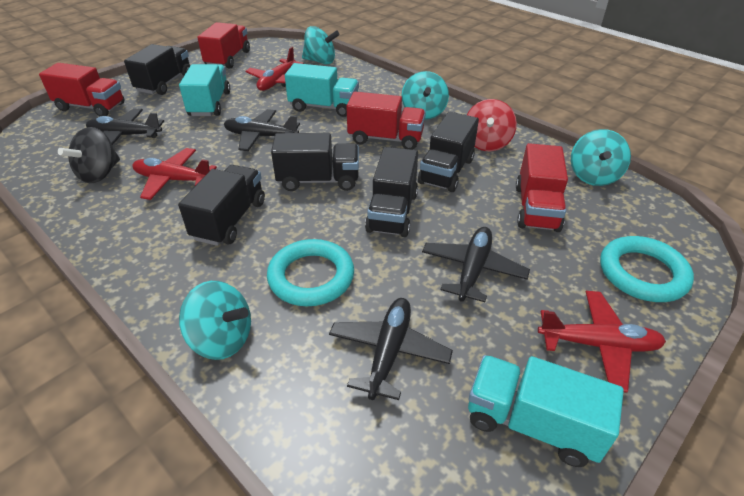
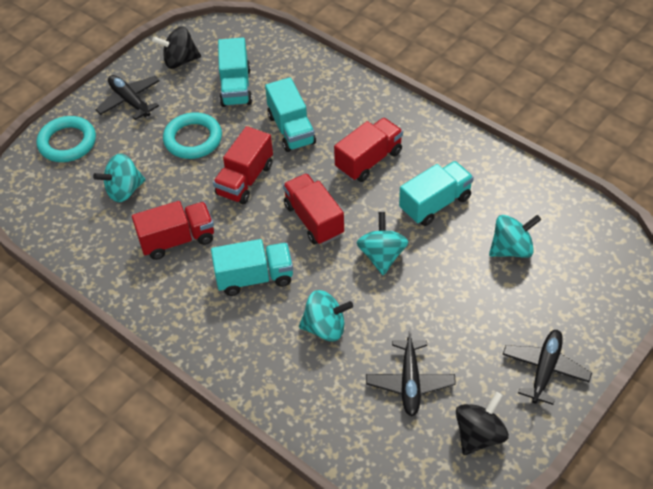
black plane: 4 -> 3
black spinning top: 1 -> 2
black truck: 5 -> 0
red plane: 3 -> 0
red spinning top: 1 -> 0
turquoise truck: 3 -> 4

